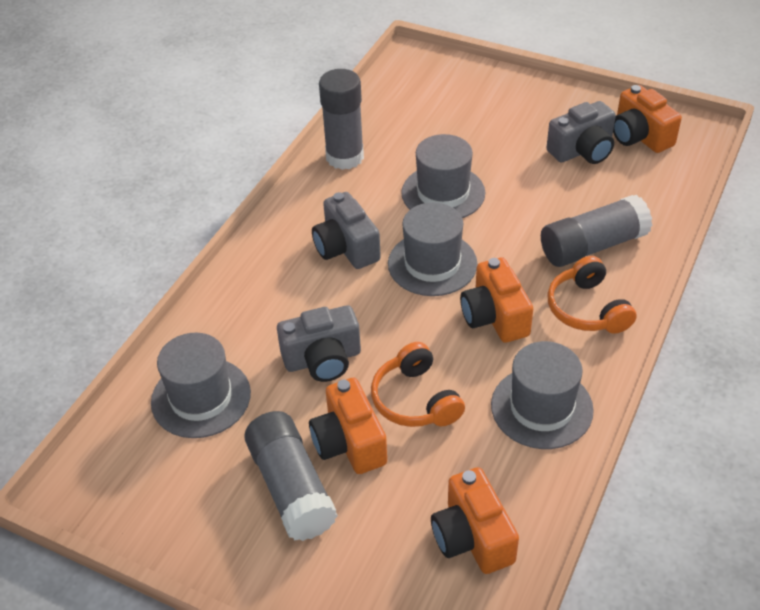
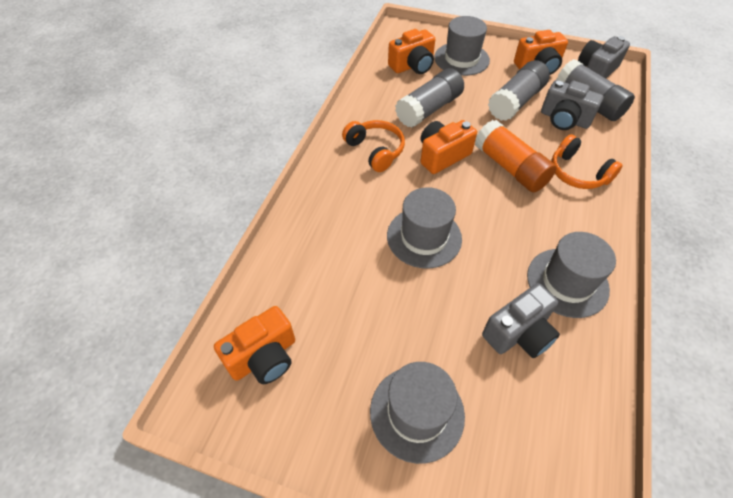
orange glue stick: 0 -> 1

